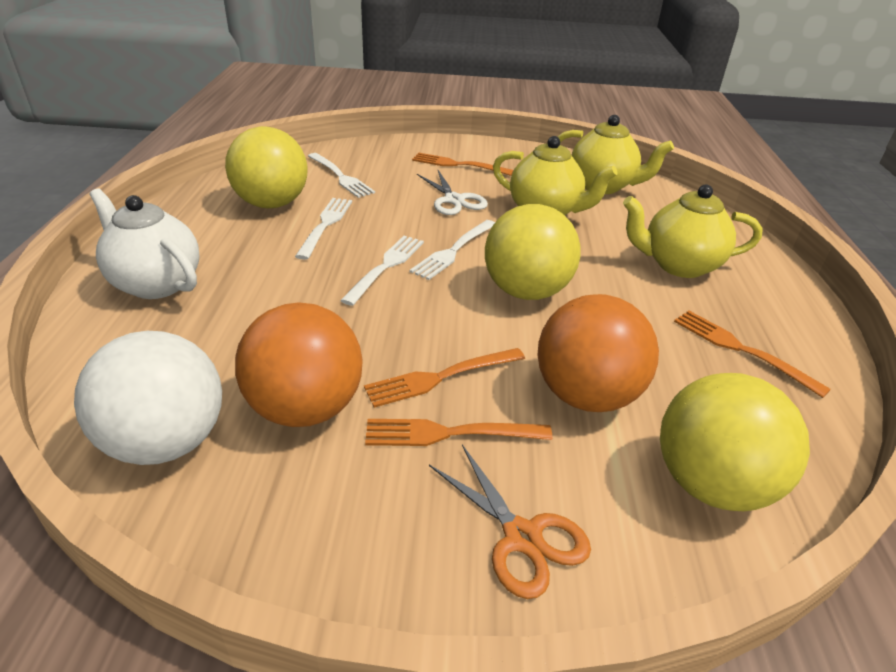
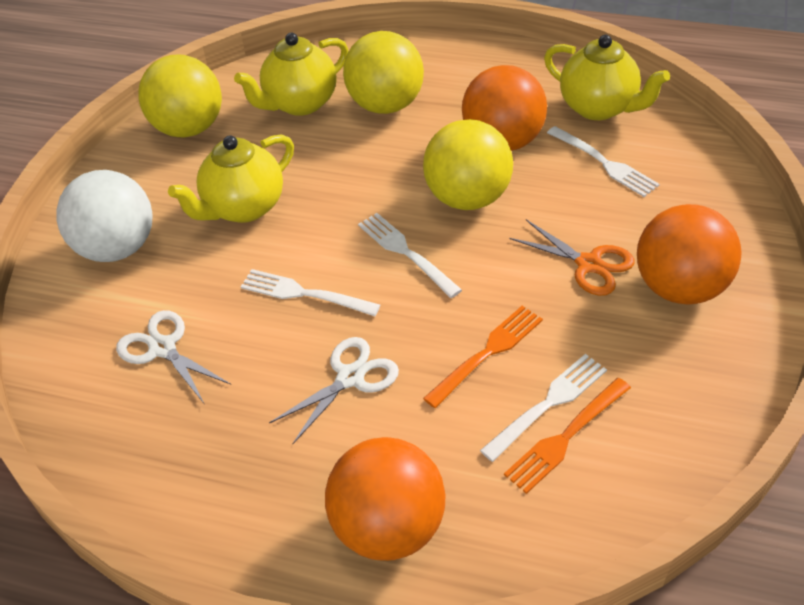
orange ball: 2 -> 3
orange fork: 4 -> 2
white scissors: 1 -> 2
white teapot: 1 -> 0

